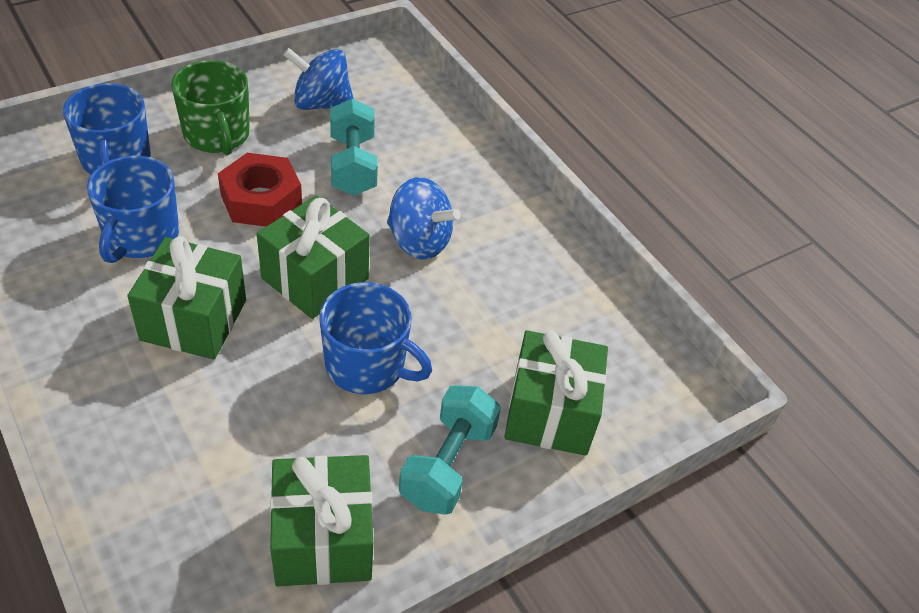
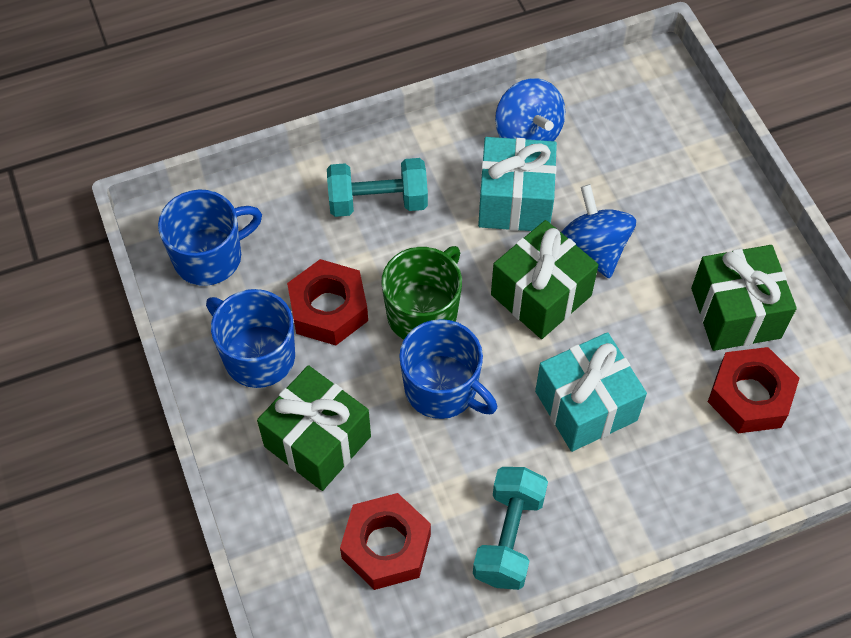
green gift: 4 -> 3
red nut: 1 -> 3
turquoise gift: 0 -> 2

